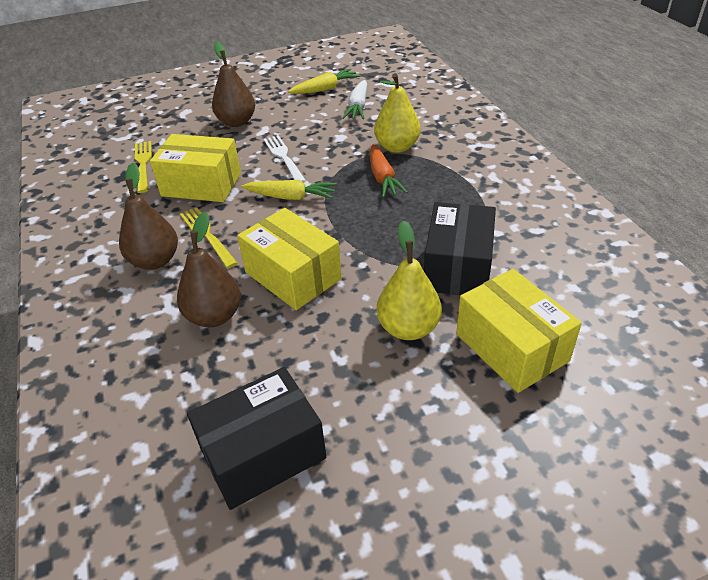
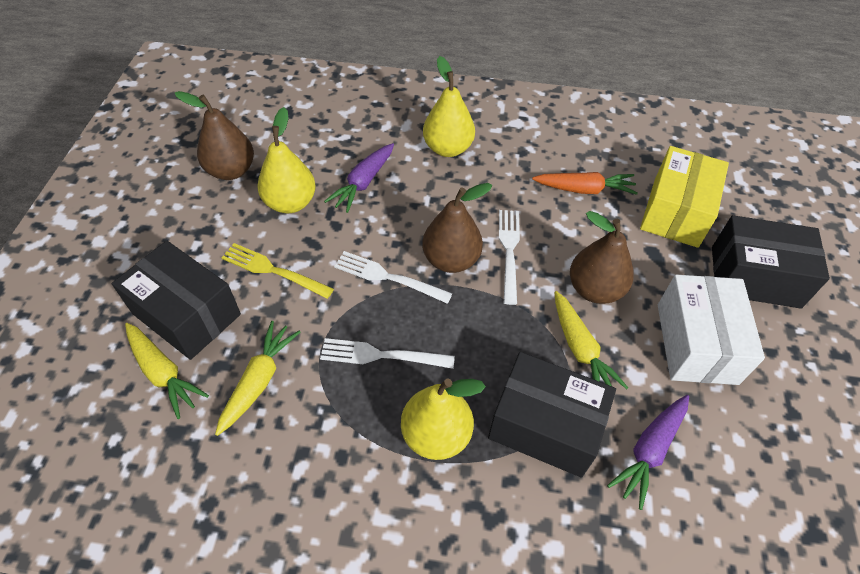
black box: 2 -> 3
purple carrot: 0 -> 2
white box: 0 -> 1
white carrot: 1 -> 0
white fork: 1 -> 3
yellow box: 3 -> 1
yellow carrot: 2 -> 3
yellow fork: 2 -> 1
yellow pear: 2 -> 3

